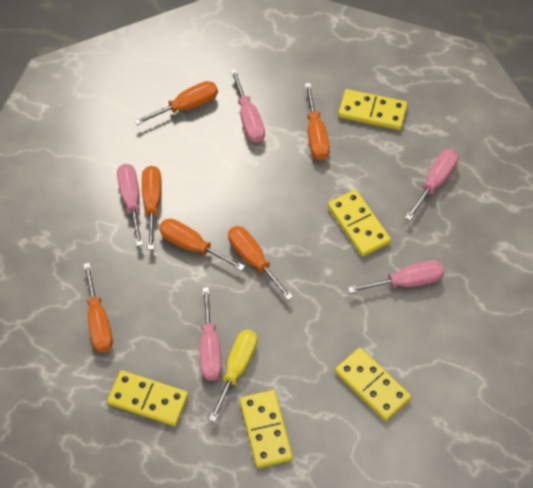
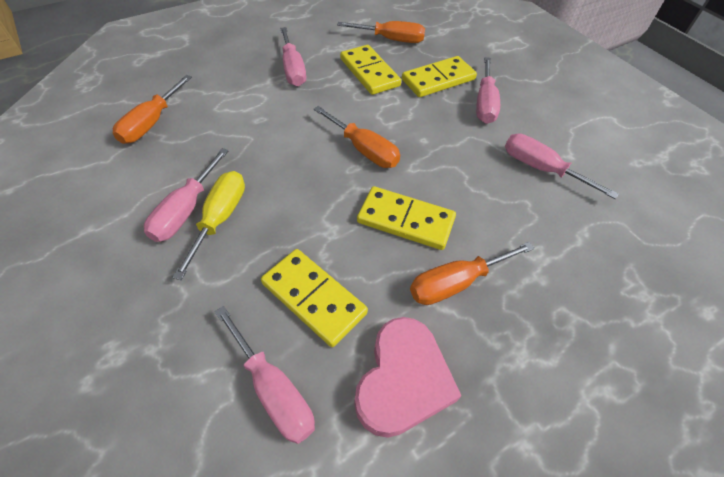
orange screwdriver: 6 -> 4
pink heart: 0 -> 1
yellow domino: 5 -> 4

